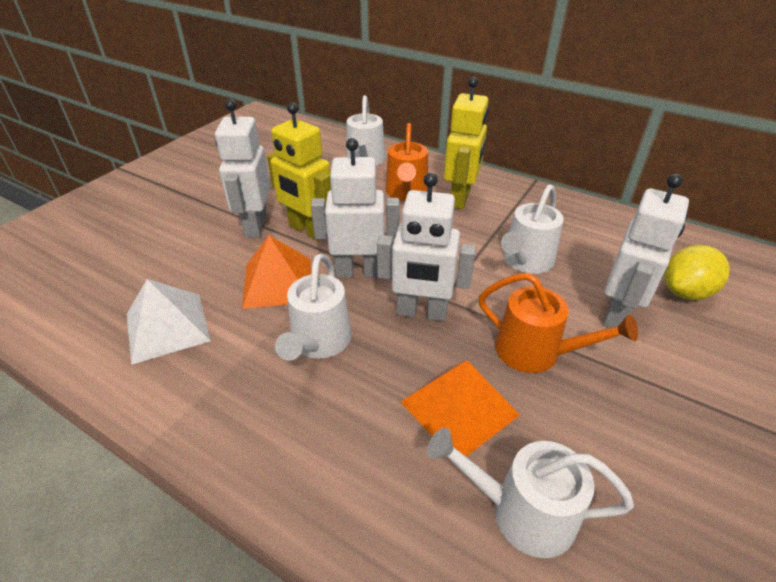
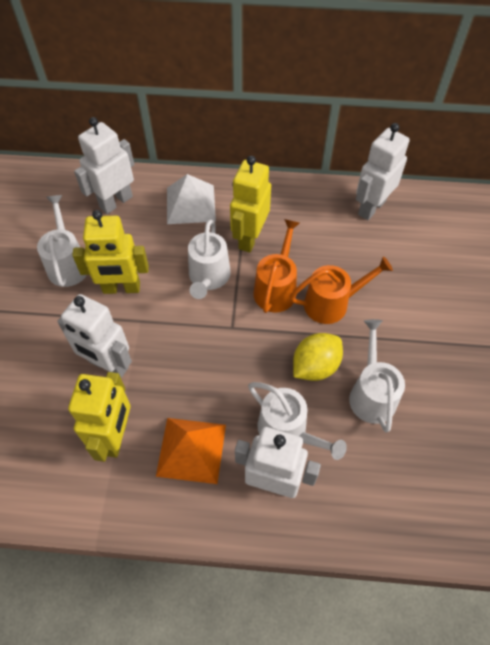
orange pyramid: 2 -> 1
yellow robot: 2 -> 3

